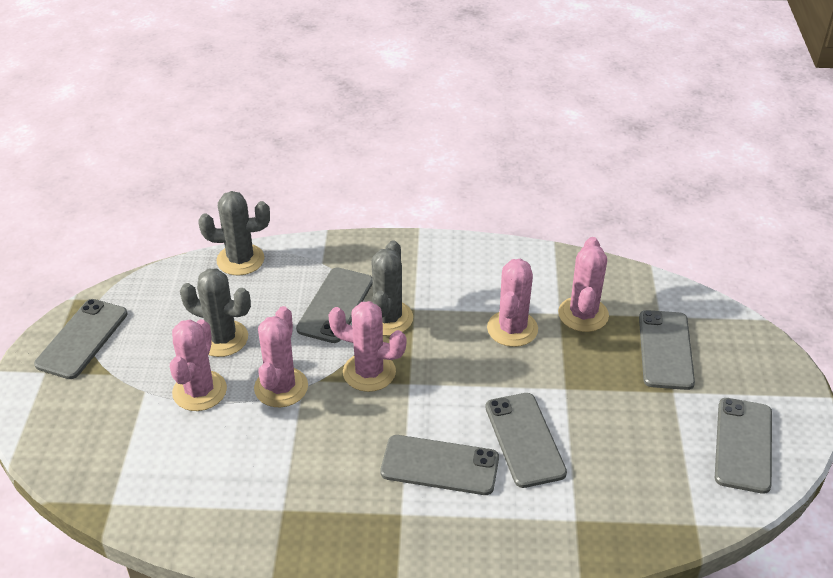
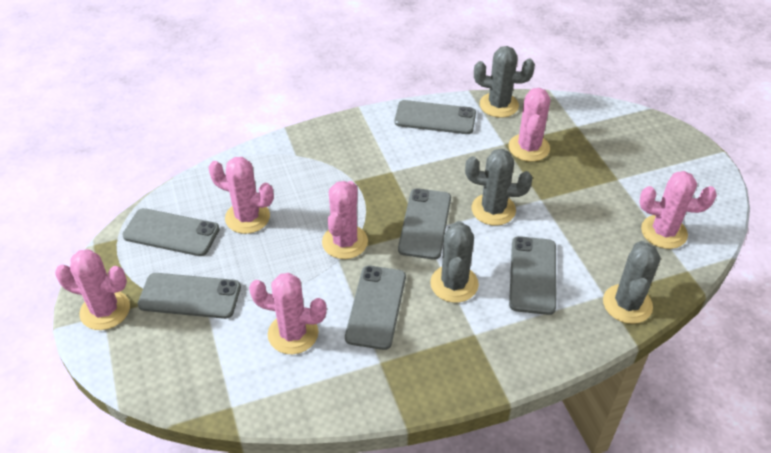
grey cactus: 3 -> 4
pink cactus: 5 -> 6

